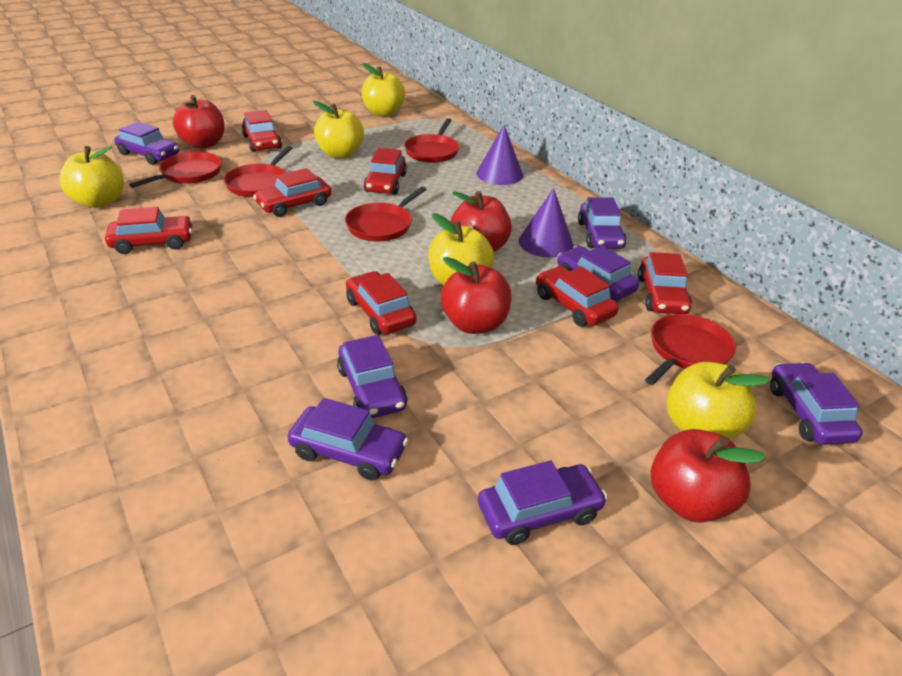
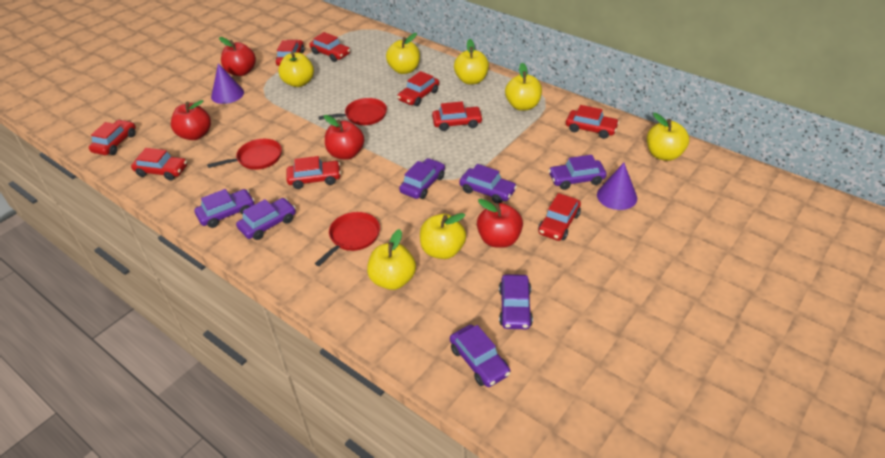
red car: 7 -> 9
red pan: 5 -> 3
yellow apple: 5 -> 7

